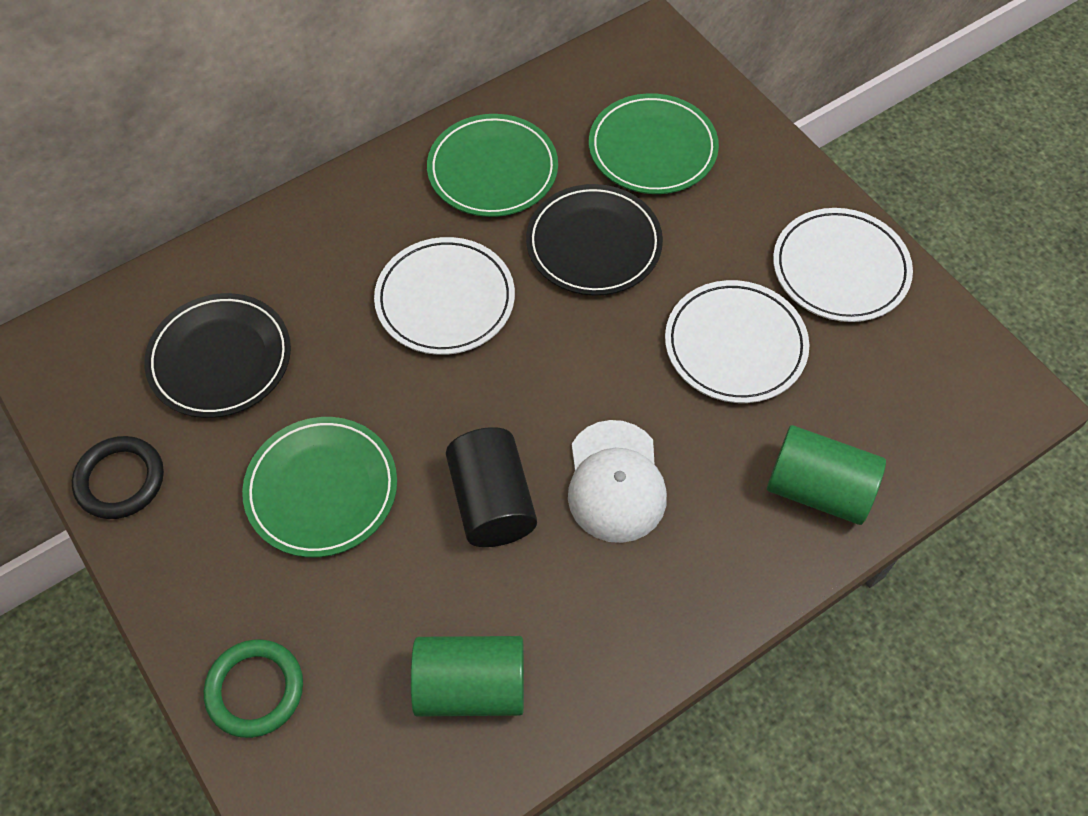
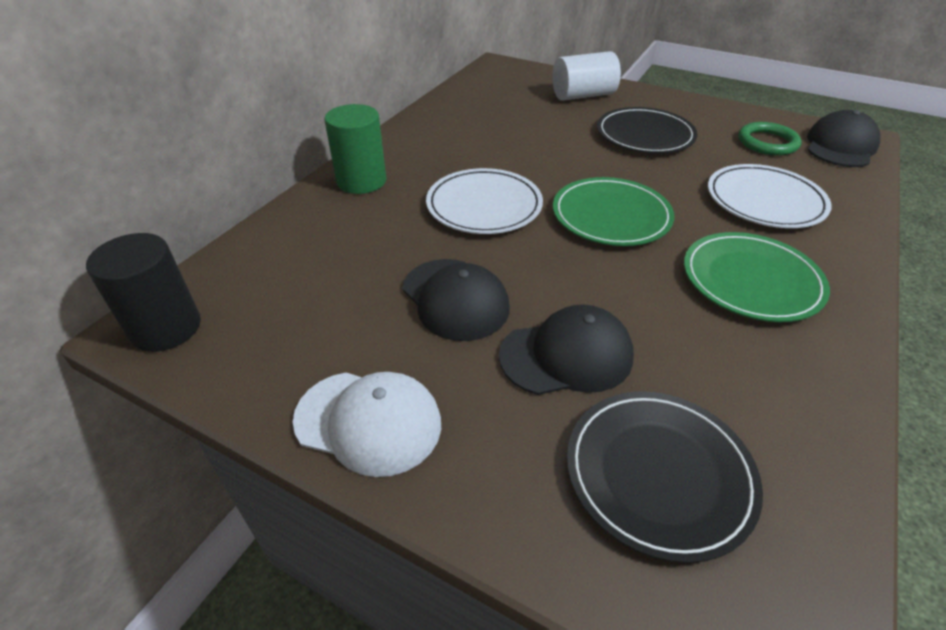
black cap: 0 -> 3
black ring: 1 -> 0
green cylinder: 2 -> 1
green plate: 3 -> 2
white cylinder: 0 -> 1
white plate: 3 -> 2

